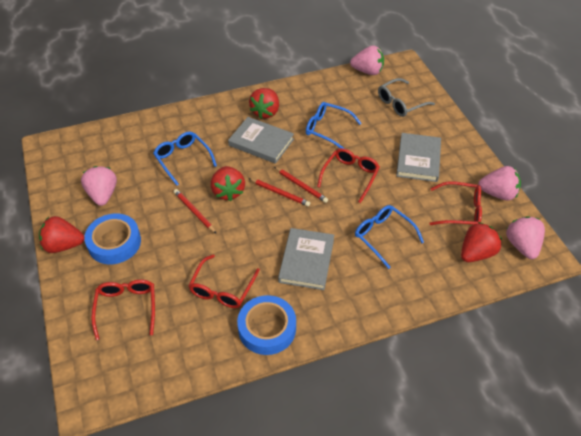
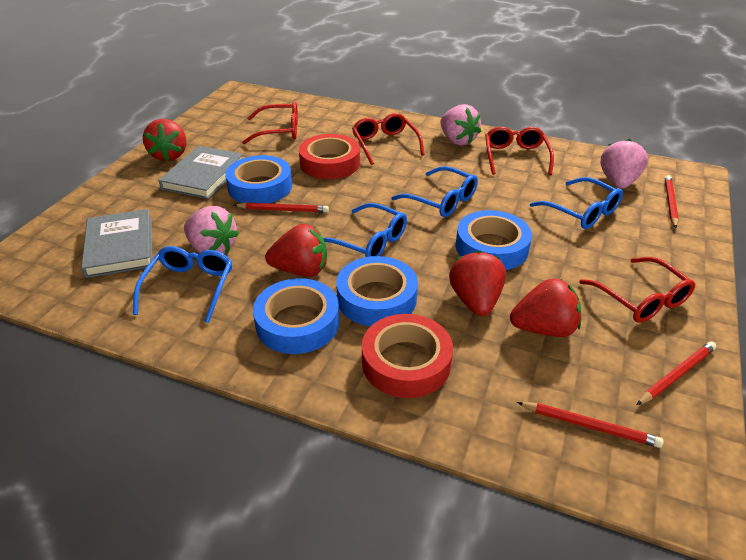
blue glasses: 3 -> 4
blue tape: 2 -> 4
grey book: 3 -> 2
grey glasses: 1 -> 0
pink strawberry: 4 -> 3
red pencil: 3 -> 4
red tape: 0 -> 2

